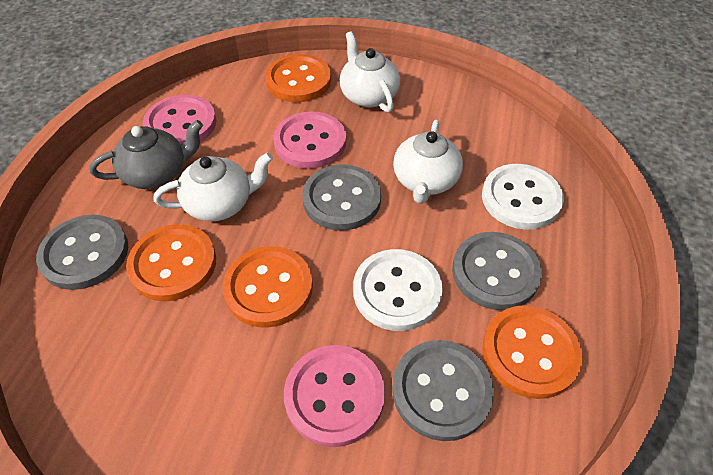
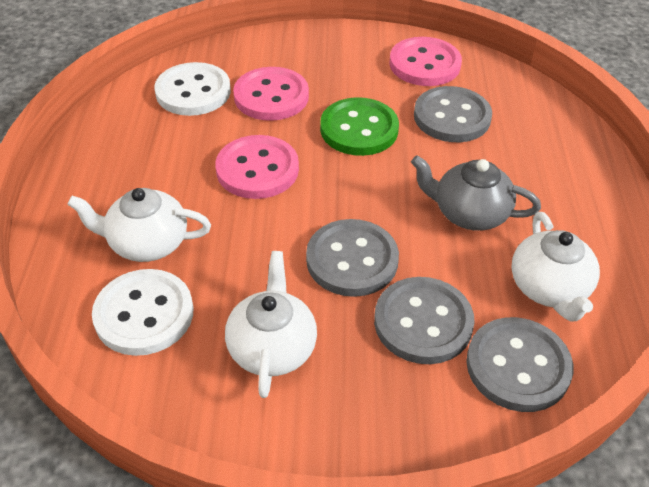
green button: 0 -> 1
orange button: 4 -> 0

